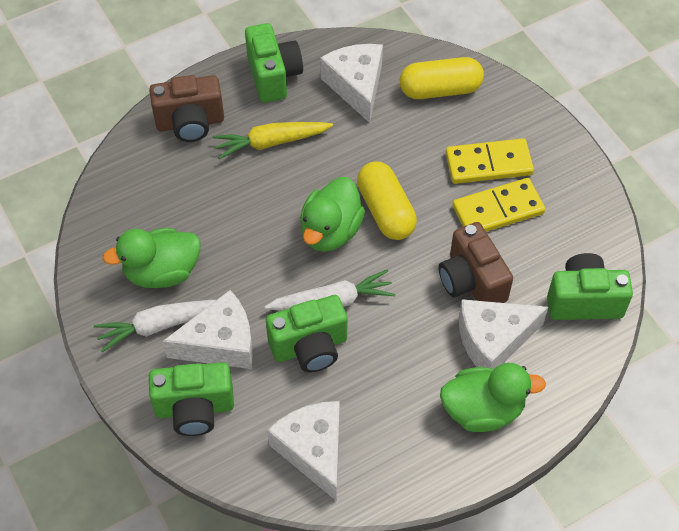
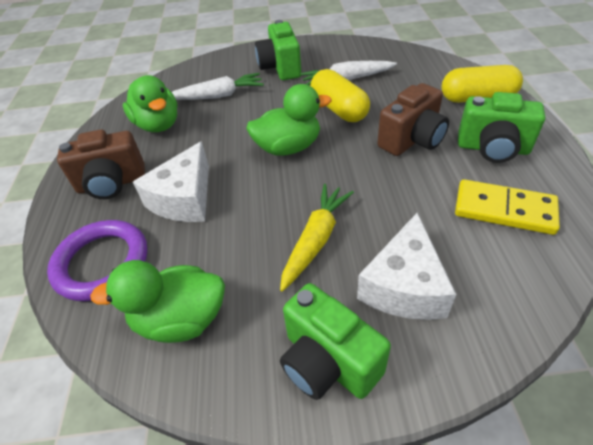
green camera: 4 -> 3
purple ring: 0 -> 1
white cheese: 4 -> 2
yellow domino: 2 -> 1

